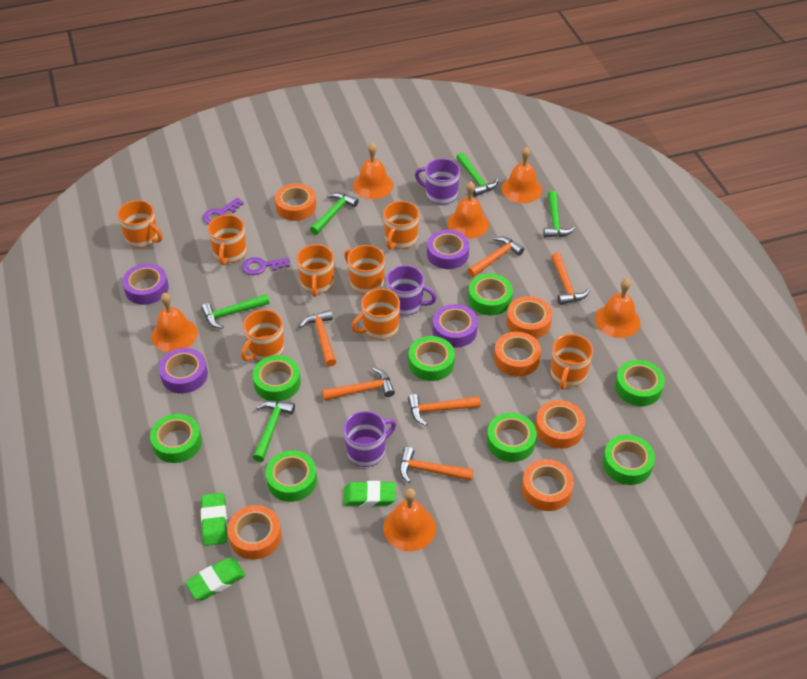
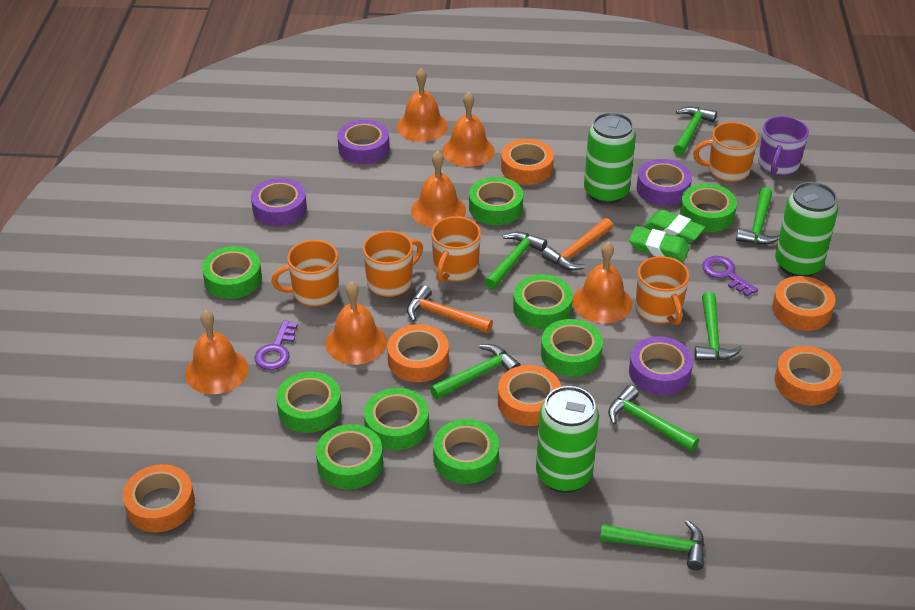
green can: 0 -> 3
green eraser: 3 -> 2
green hammer: 5 -> 7
green tape: 8 -> 9
orange hammer: 6 -> 2
orange mug: 8 -> 5
purple mug: 3 -> 1

